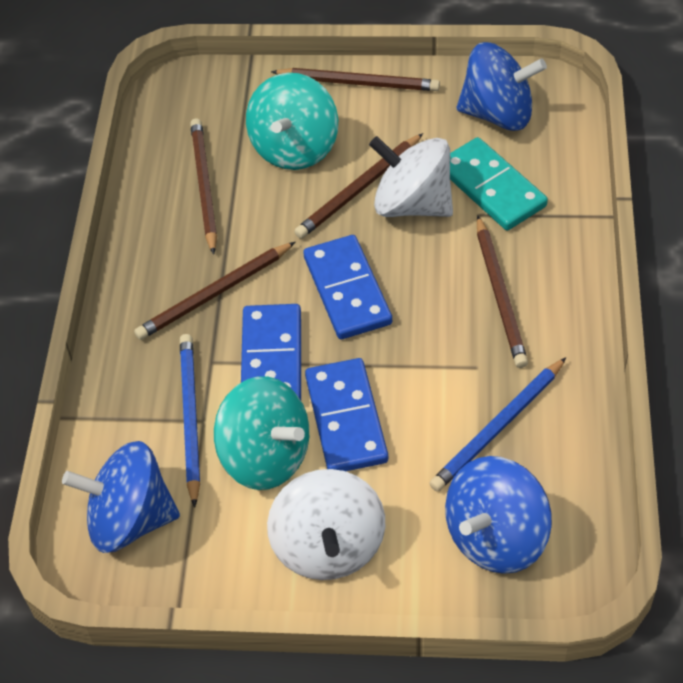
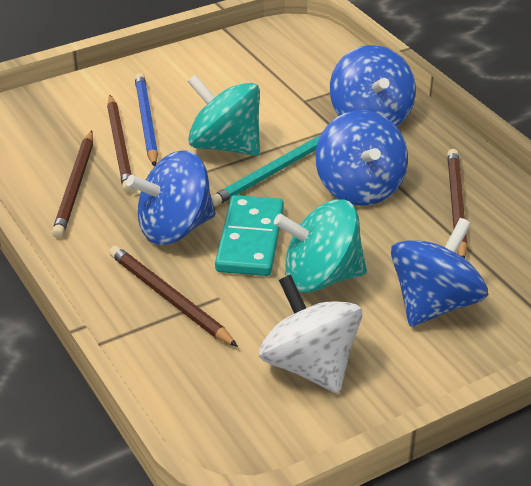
blue domino: 3 -> 0
blue pencil: 2 -> 1
blue spinning top: 3 -> 4
brown pencil: 5 -> 4
turquoise pencil: 0 -> 1
white spinning top: 2 -> 1

